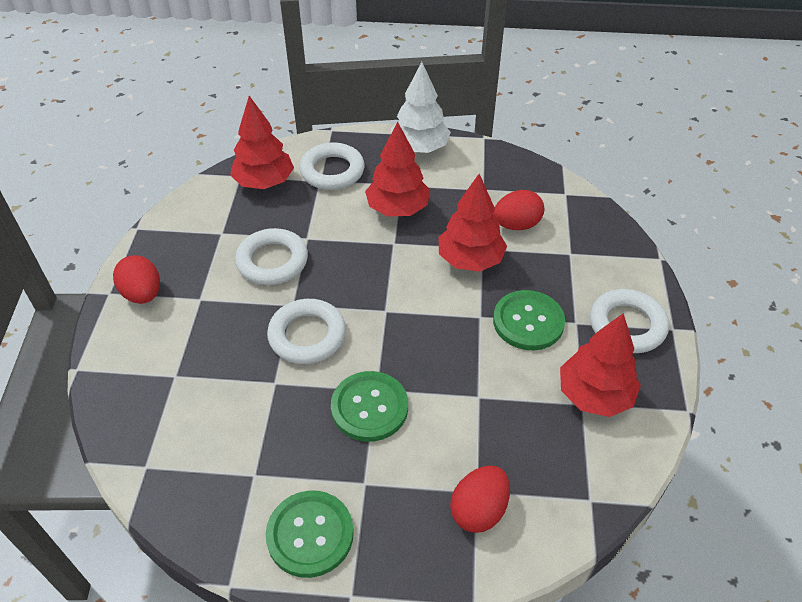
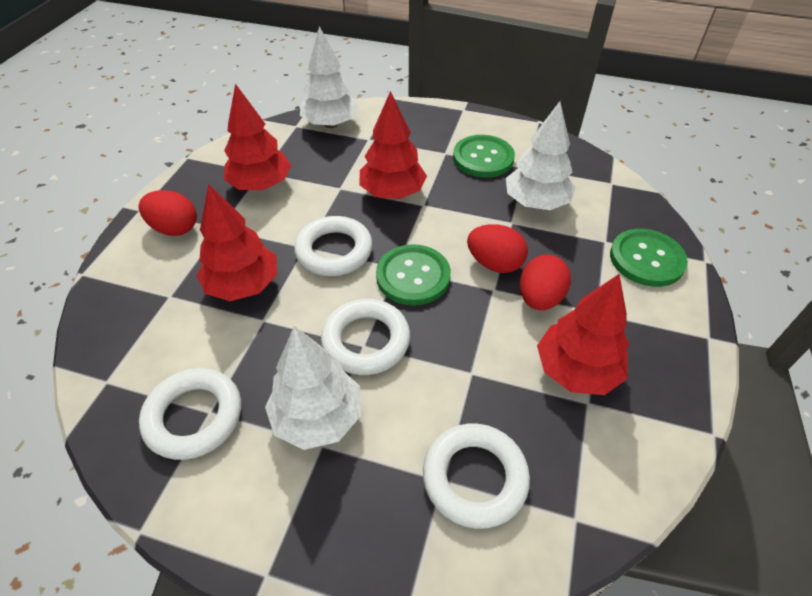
white tree: 1 -> 3

